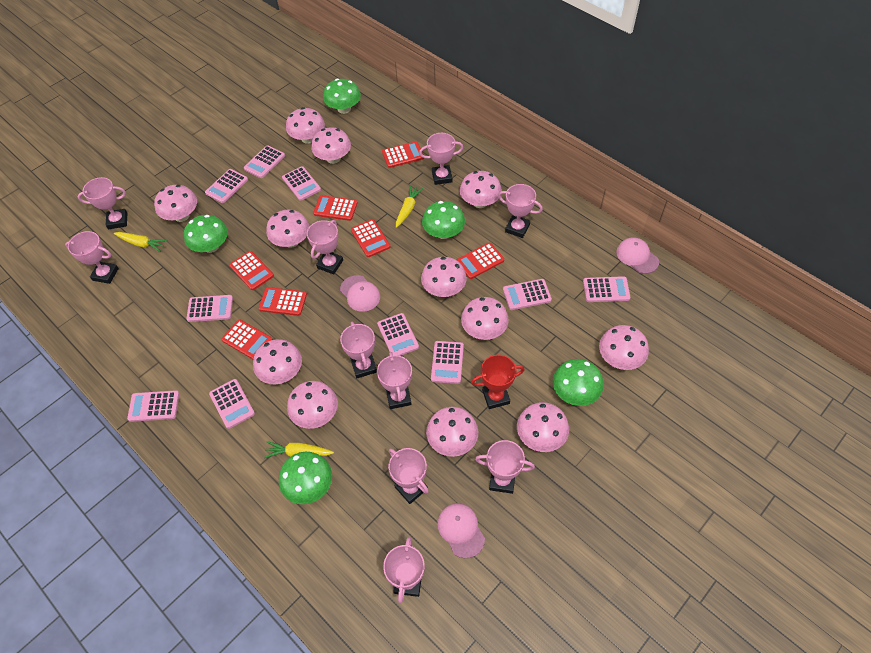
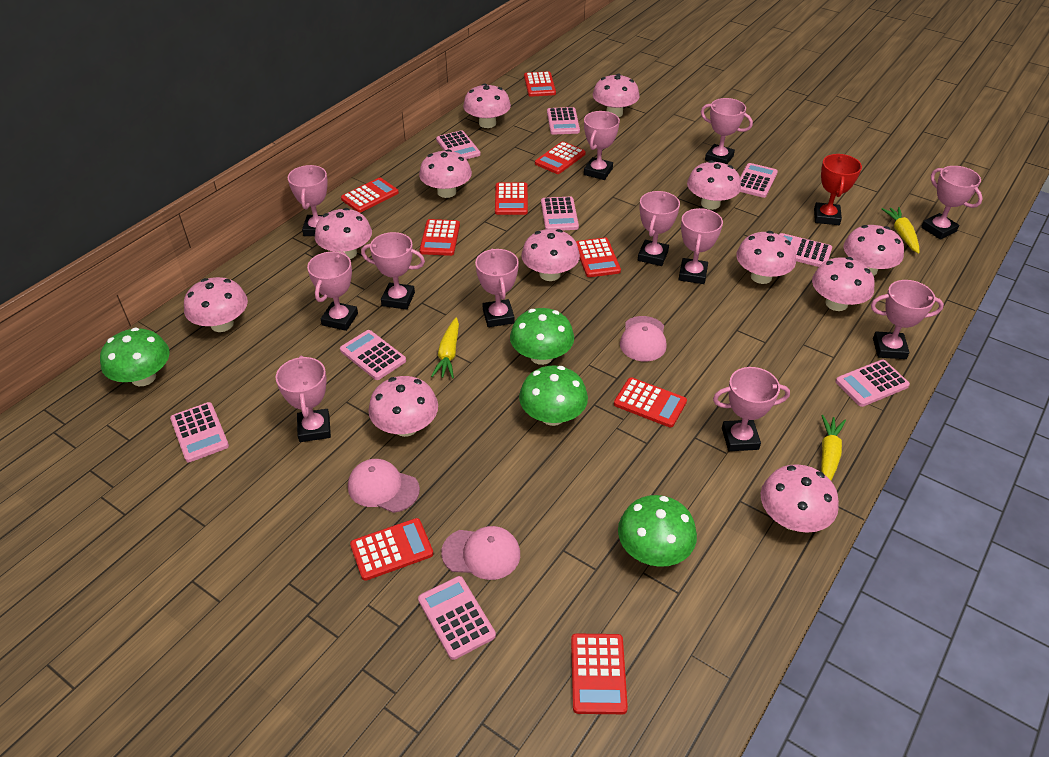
green mushroom: 5 -> 4
pink calculator: 10 -> 9
pink trophy: 10 -> 12
red calculator: 7 -> 9

